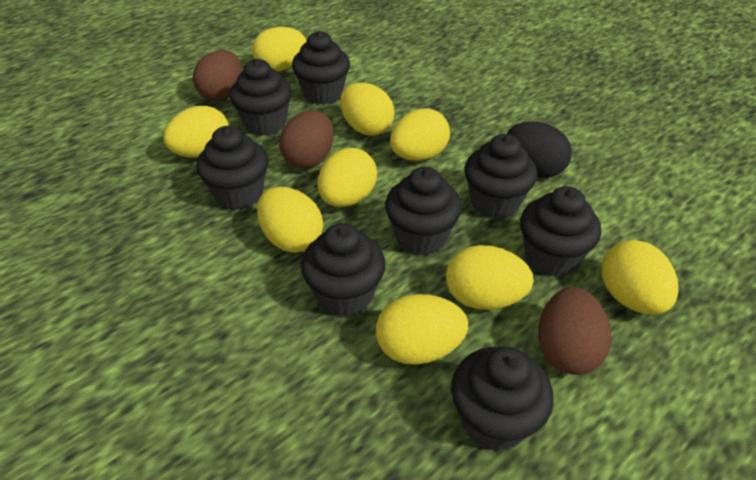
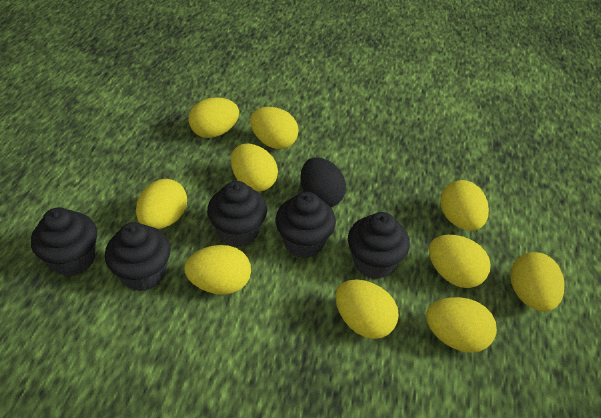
black cupcake: 8 -> 5
brown egg: 3 -> 0
yellow egg: 9 -> 10

